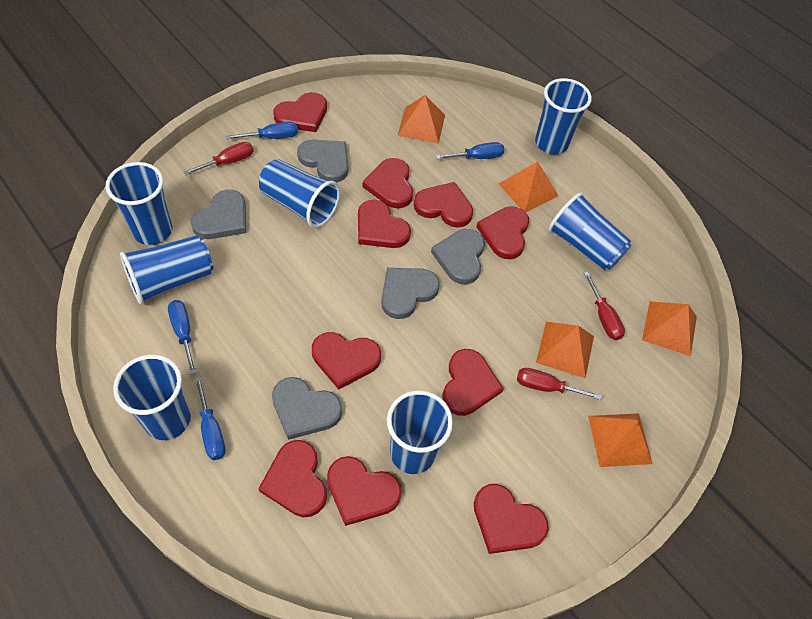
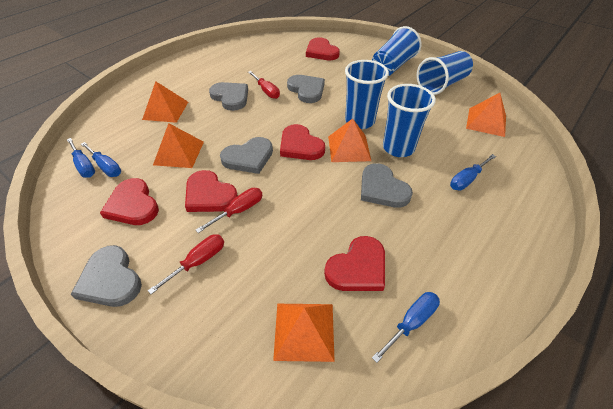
blue cup: 7 -> 4
red heart: 10 -> 5

